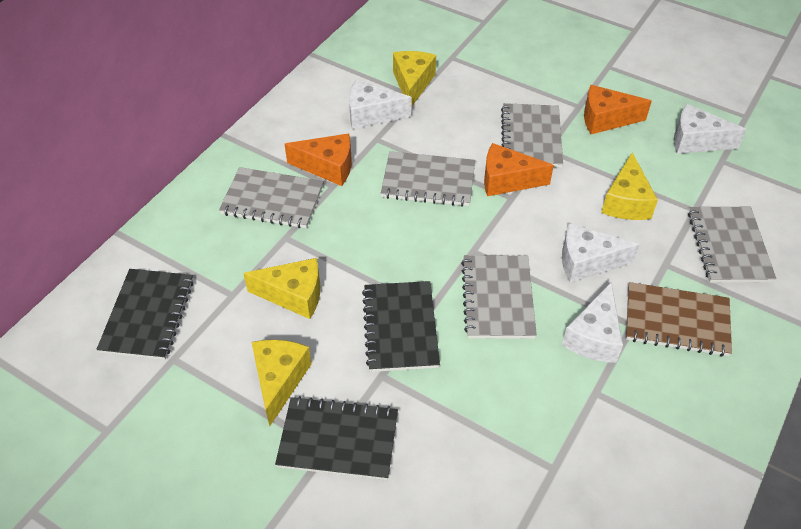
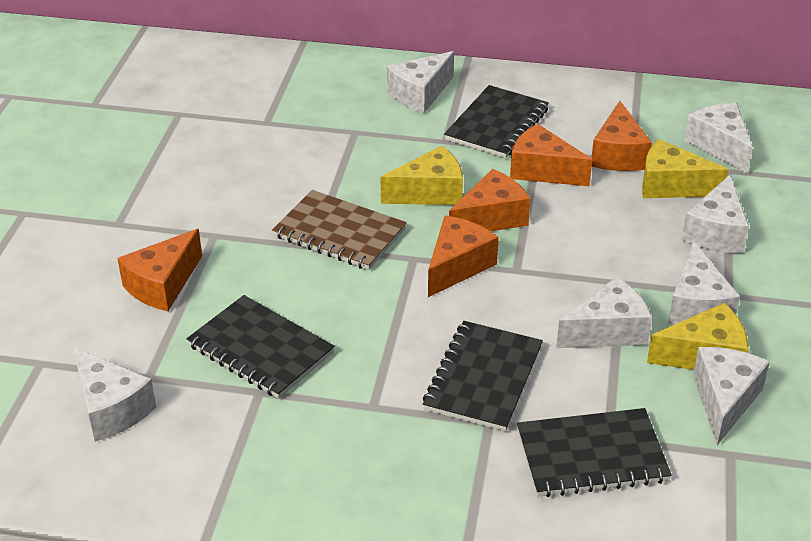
black notebook: 3 -> 4
grey notebook: 5 -> 0
orange cheese: 3 -> 5
white cheese: 4 -> 7
yellow cheese: 4 -> 3

